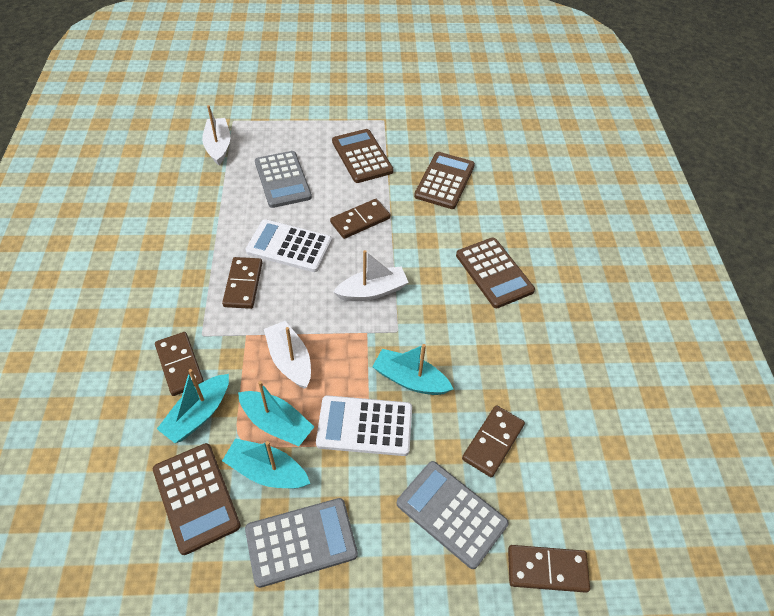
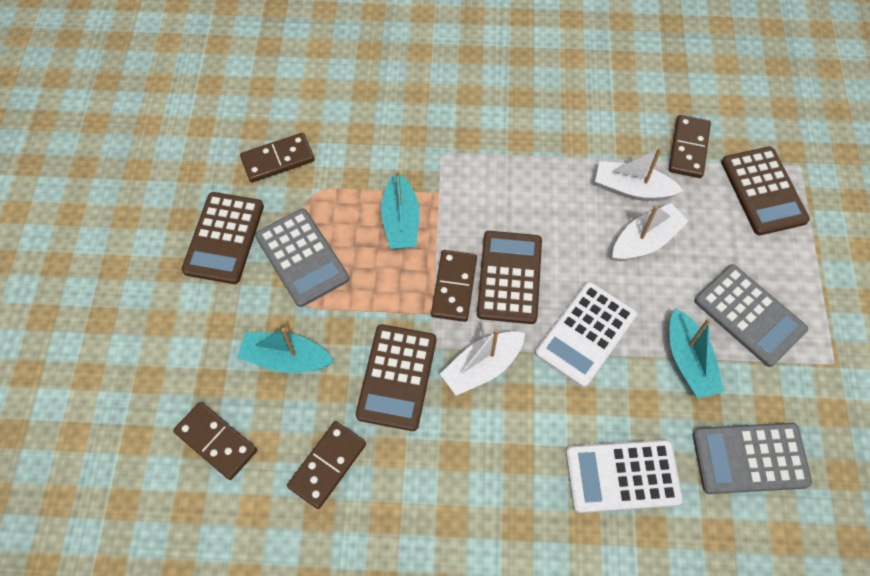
turquoise boat: 4 -> 3

